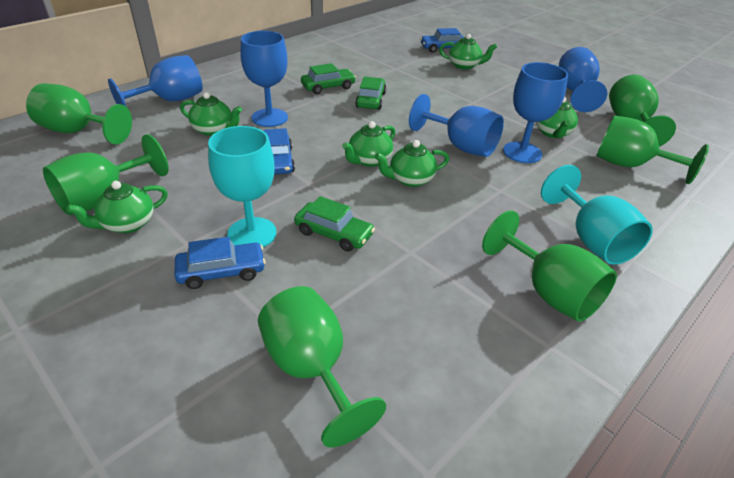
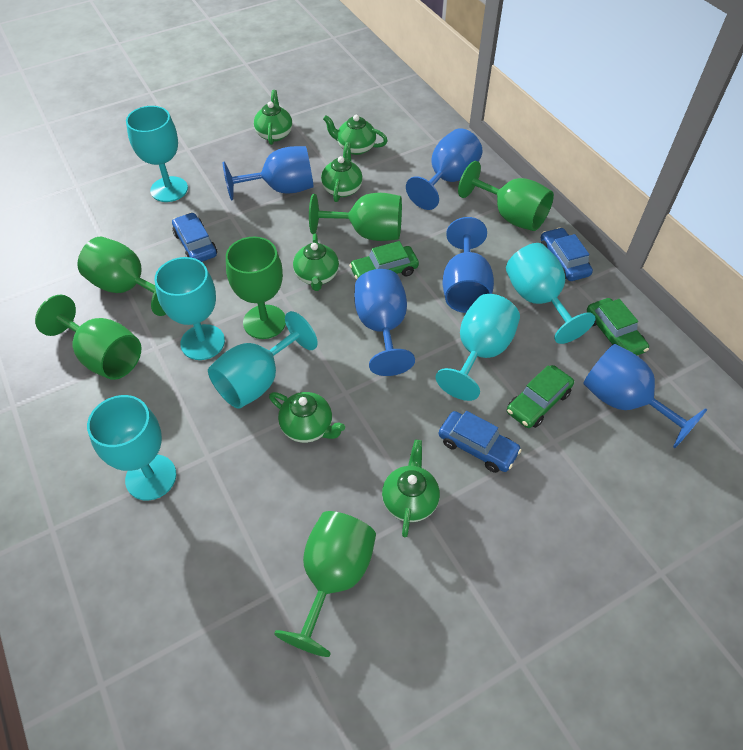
turquoise goblet: 2 -> 6

